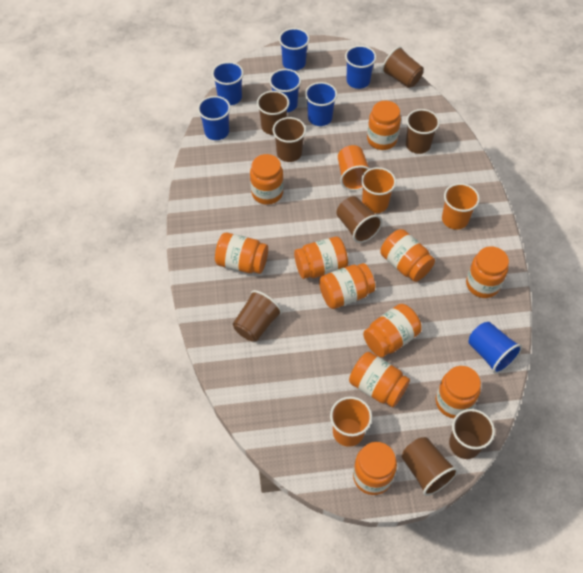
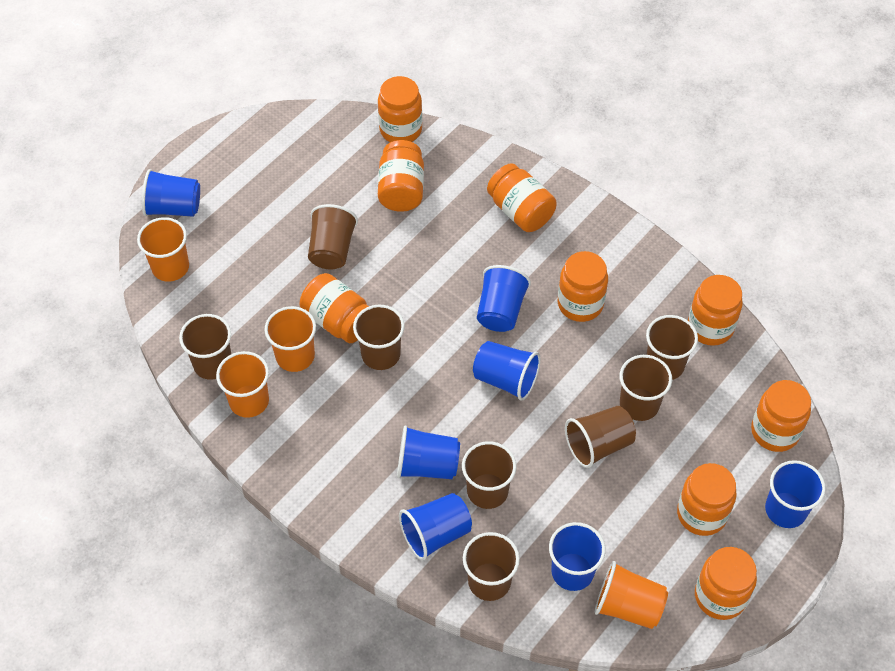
orange jar: 11 -> 9

